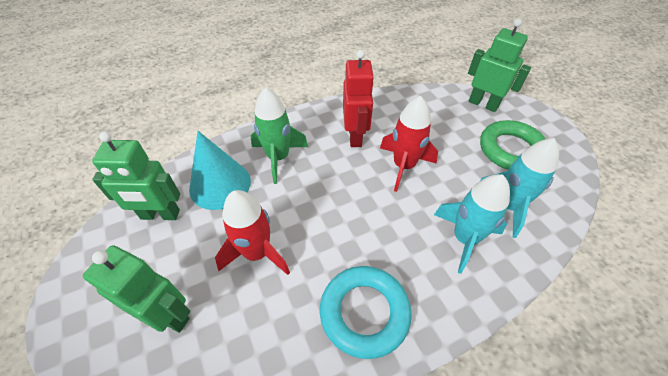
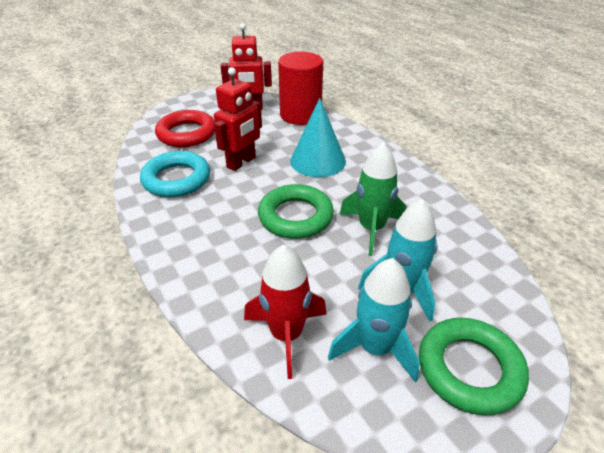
green ring: 1 -> 2
green robot: 3 -> 0
red cylinder: 0 -> 1
red ring: 0 -> 1
red robot: 1 -> 2
red rocket: 2 -> 1

